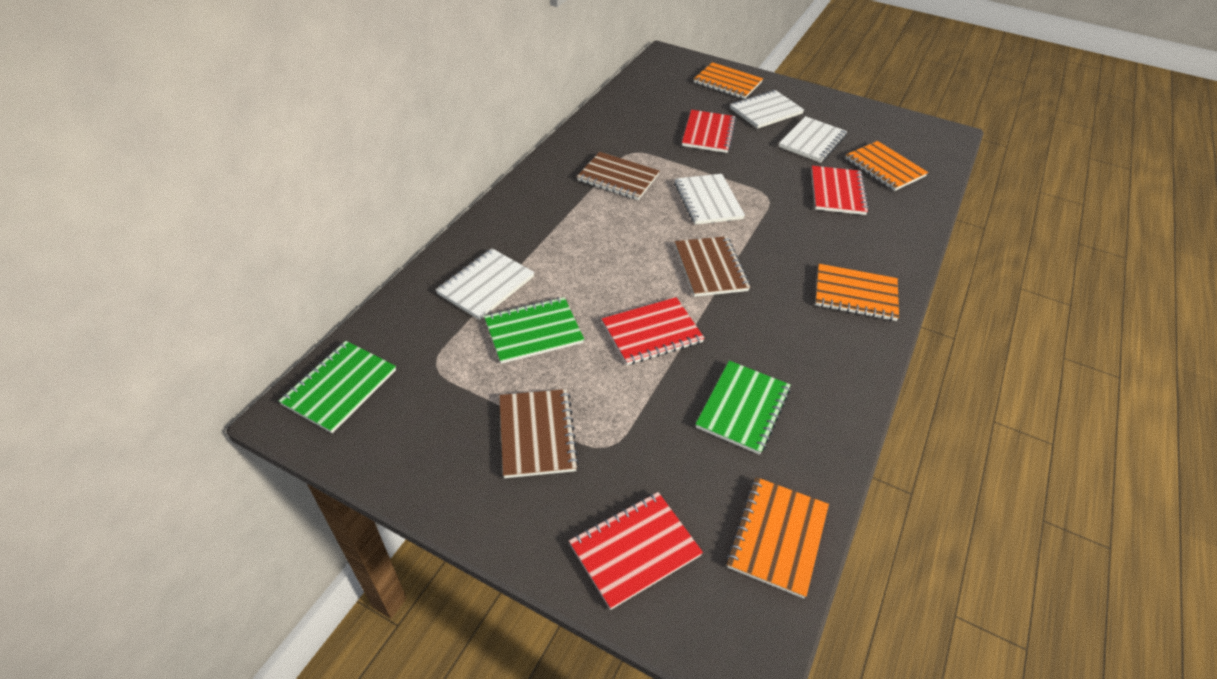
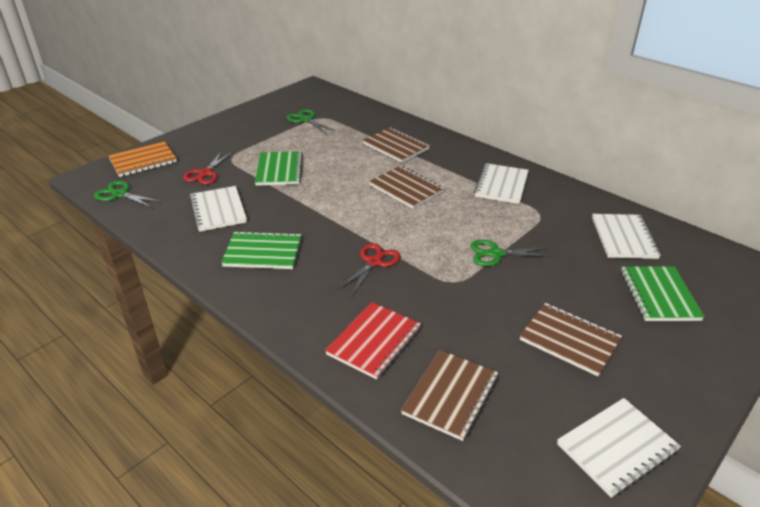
brown notebook: 3 -> 4
green scissors: 0 -> 3
orange notebook: 4 -> 1
red notebook: 4 -> 1
red scissors: 0 -> 2

